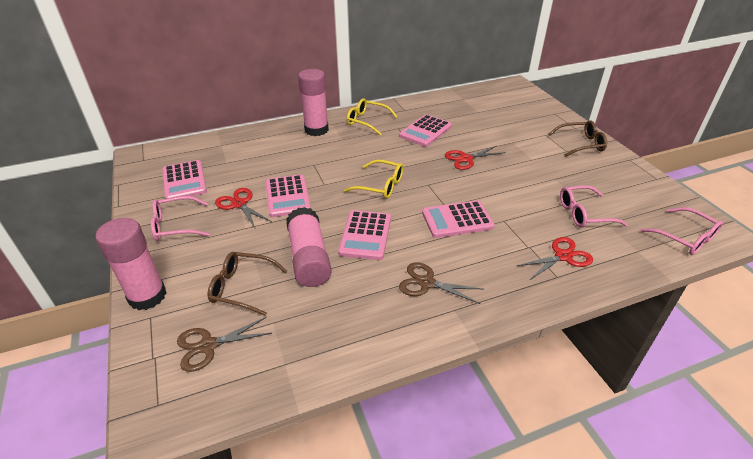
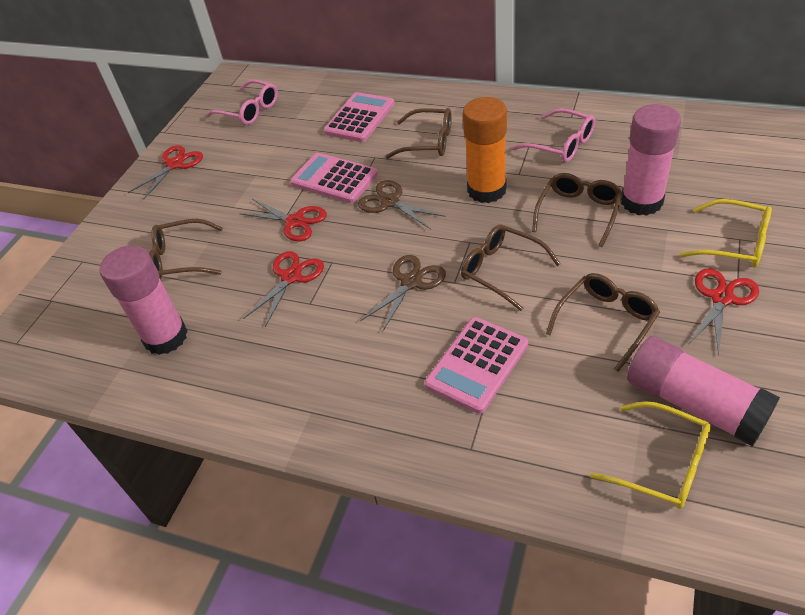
brown glasses: 2 -> 5
orange glue stick: 0 -> 1
pink calculator: 5 -> 3
pink glasses: 3 -> 2
red scissors: 3 -> 4

